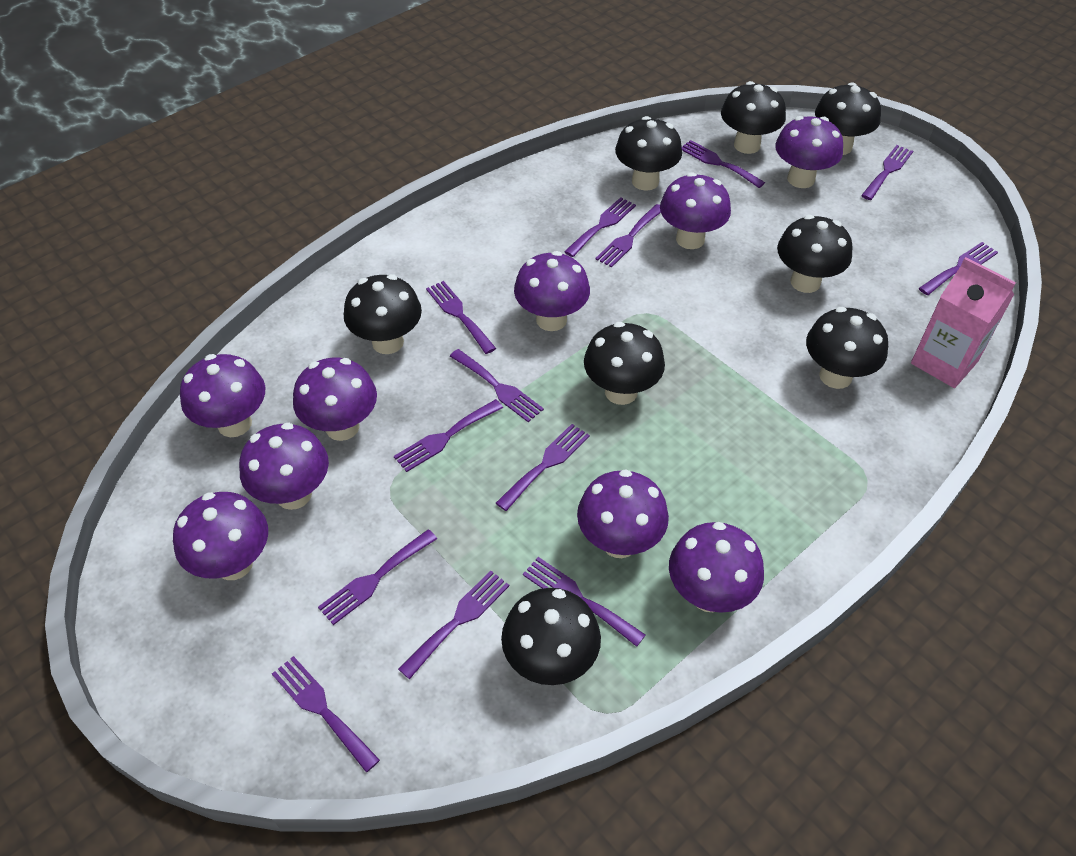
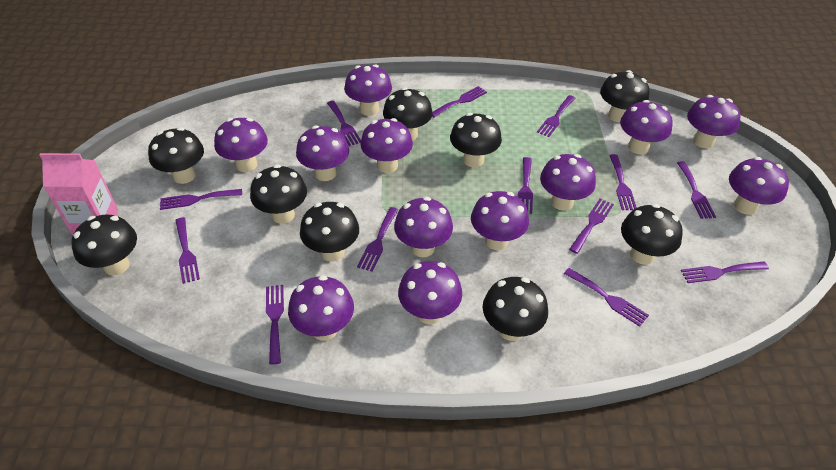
black mushroom: 8 -> 9
purple mushroom: 9 -> 12

